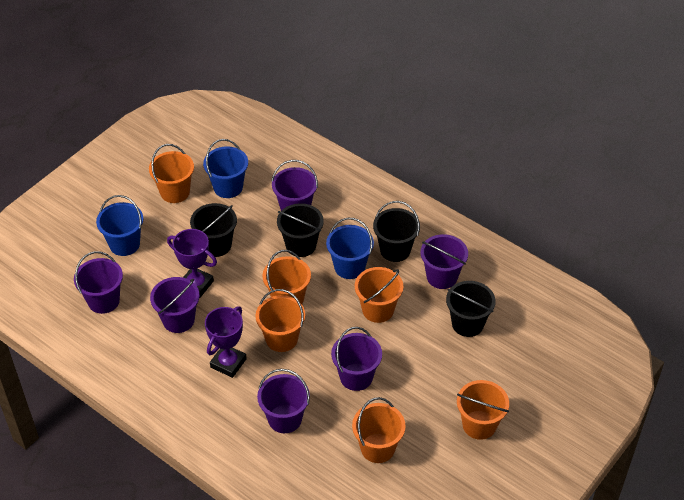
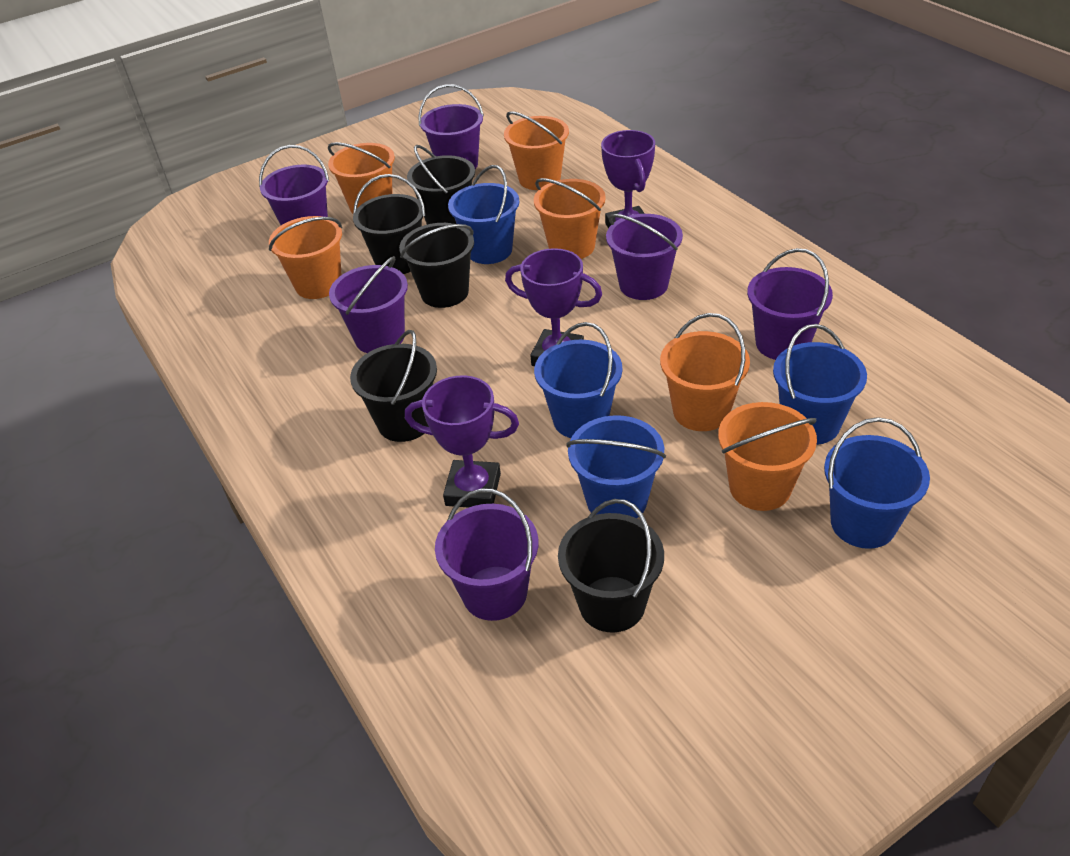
black bucket: 4 -> 5
blue bucket: 3 -> 5
purple trophy: 2 -> 3

